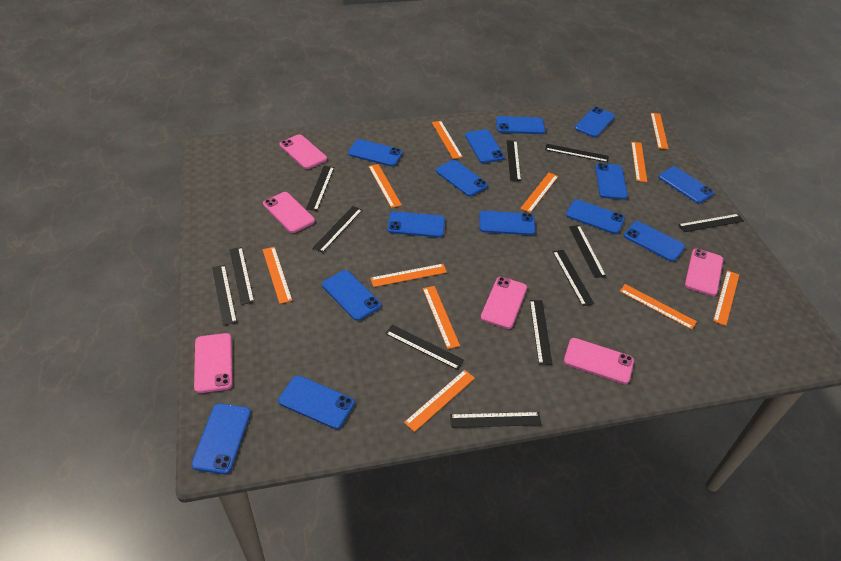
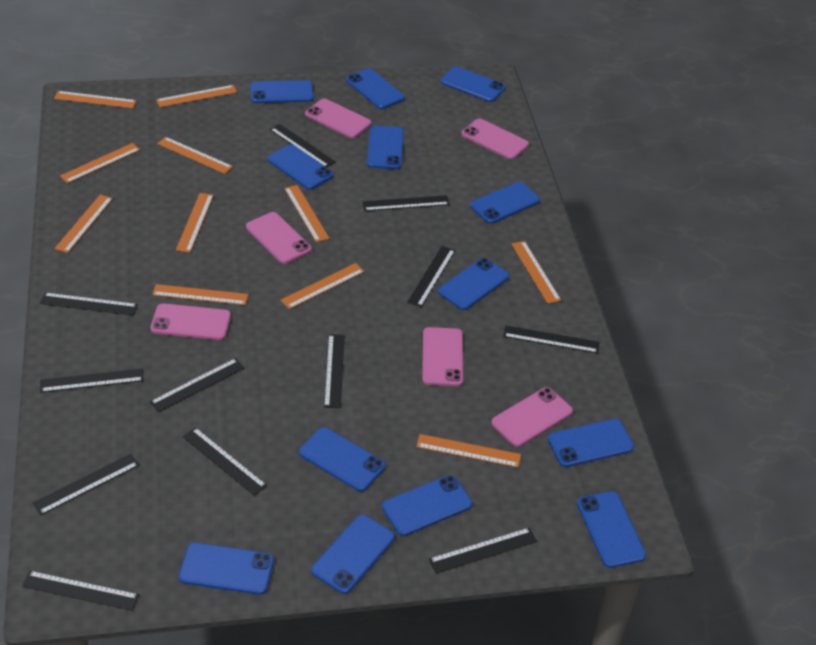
blue phone: 14 -> 13

